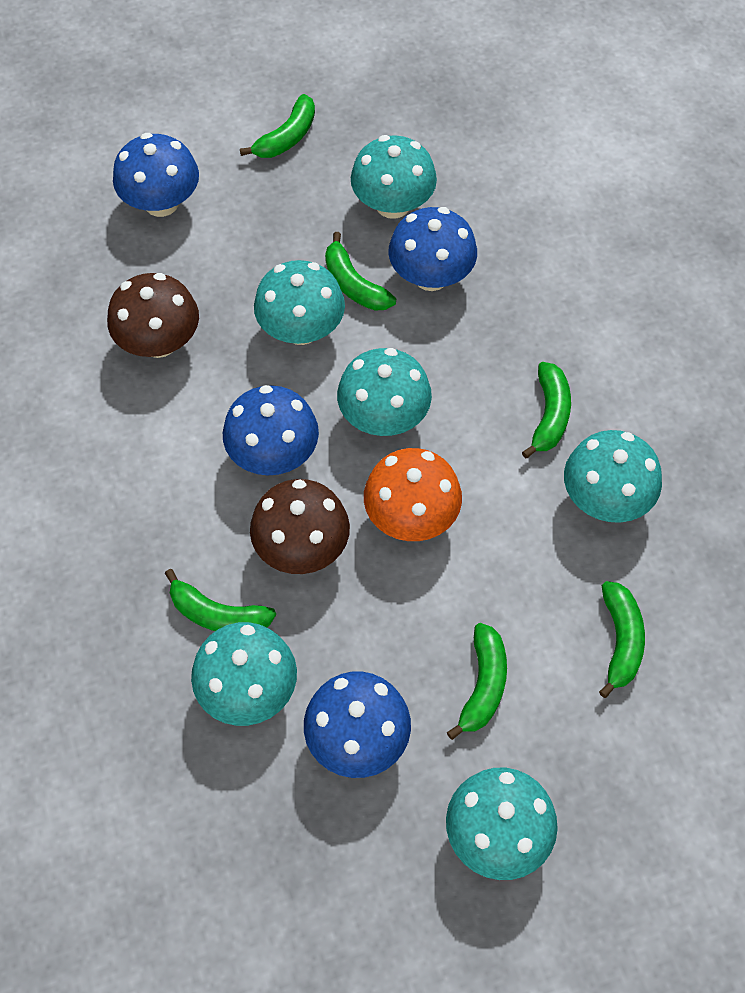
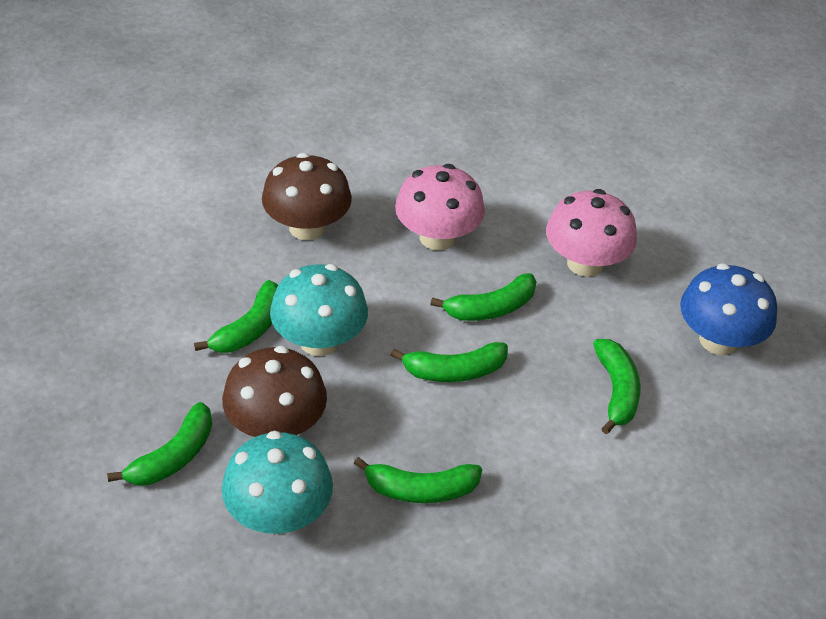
blue mushroom: 4 -> 1
orange mushroom: 1 -> 0
pink mushroom: 0 -> 2
turquoise mushroom: 6 -> 2

